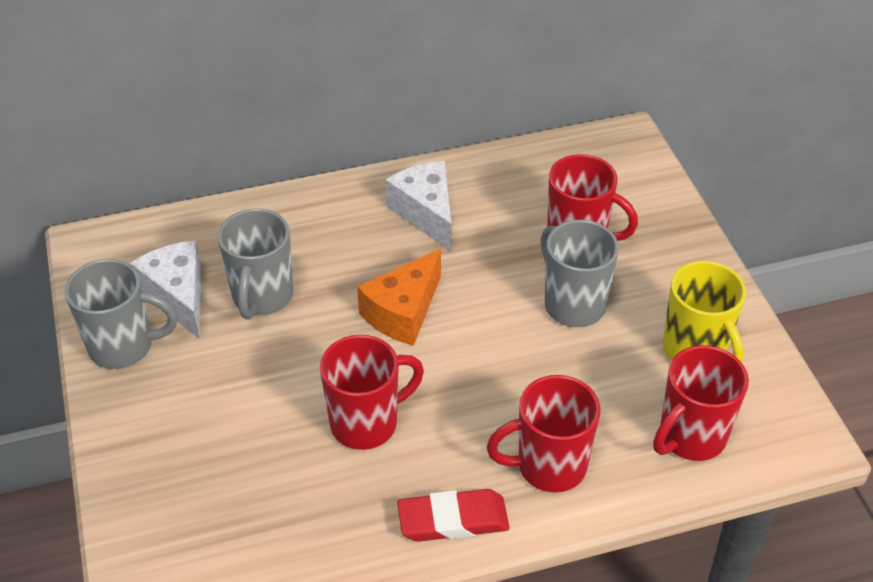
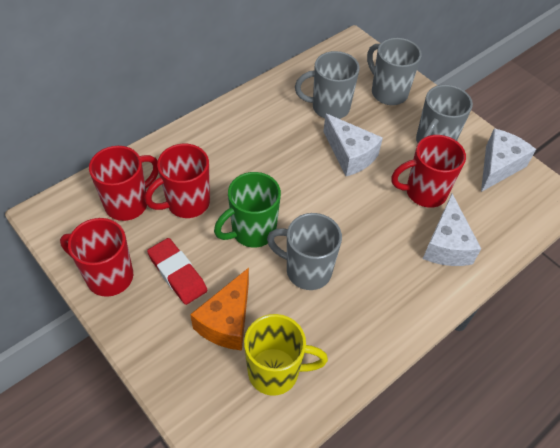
green mug: 0 -> 1
grey mug: 3 -> 4
white cheese: 2 -> 3

